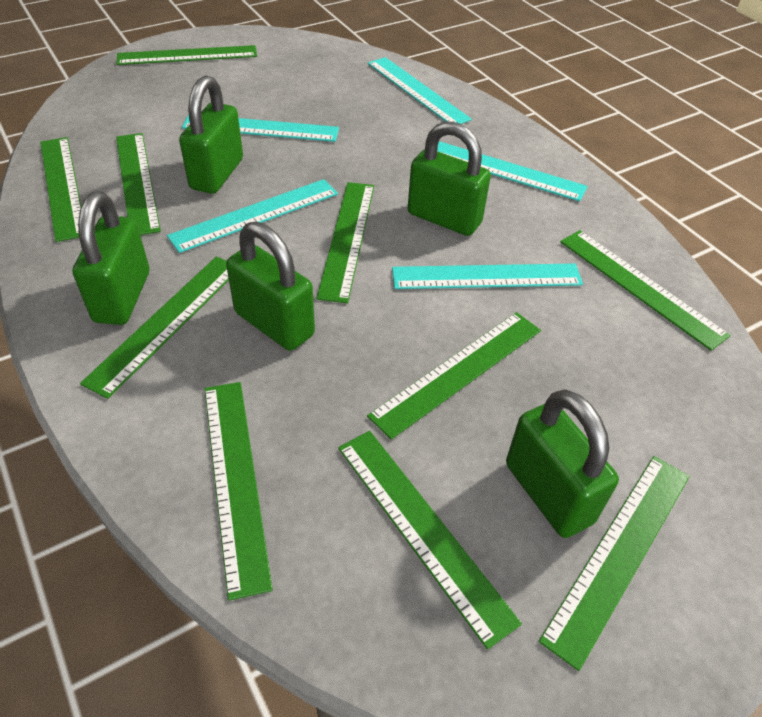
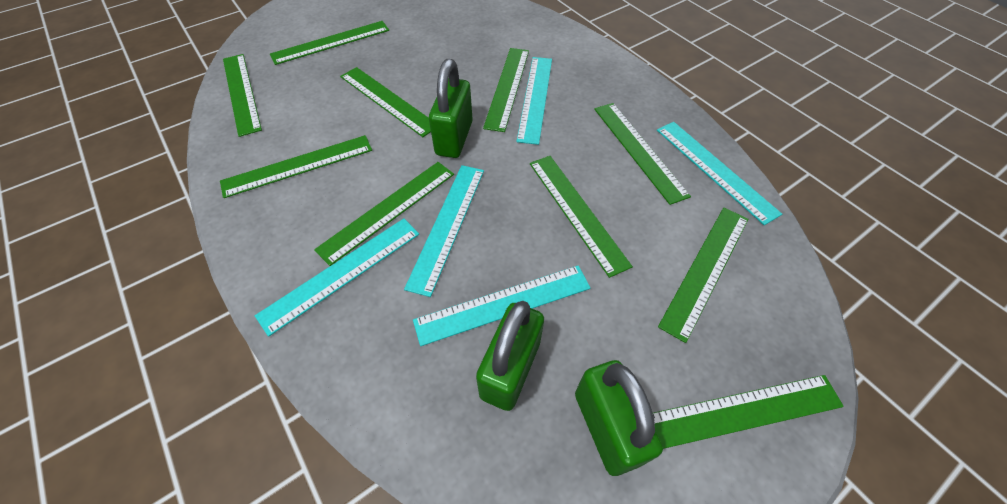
green padlock: 5 -> 3

